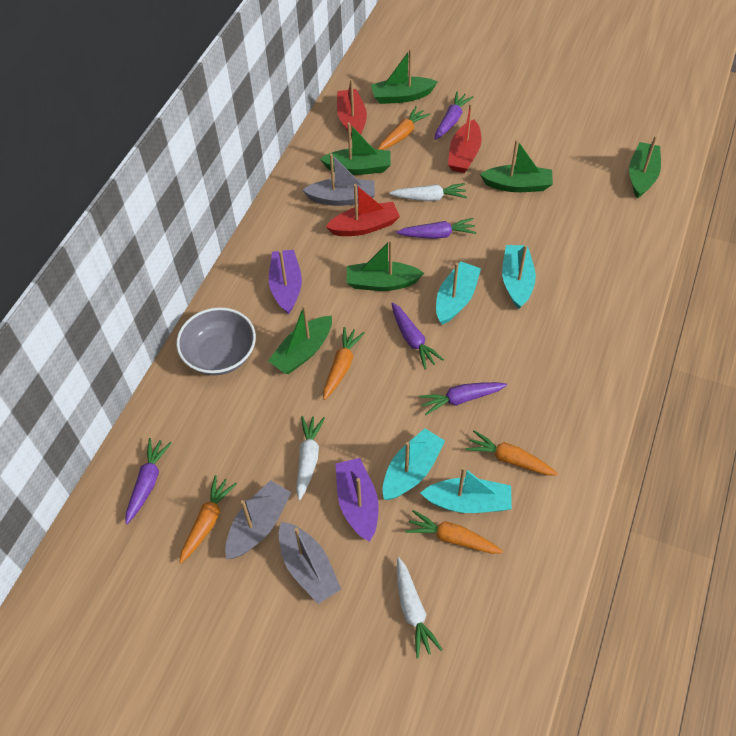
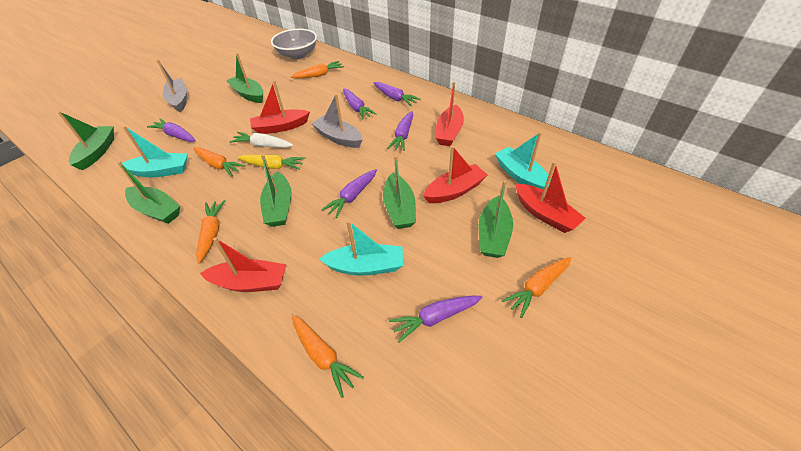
grey boat: 3 -> 2
purple boat: 2 -> 0
purple carrot: 5 -> 6
red boat: 3 -> 5
turquoise boat: 4 -> 3
white carrot: 3 -> 1
yellow carrot: 0 -> 1

